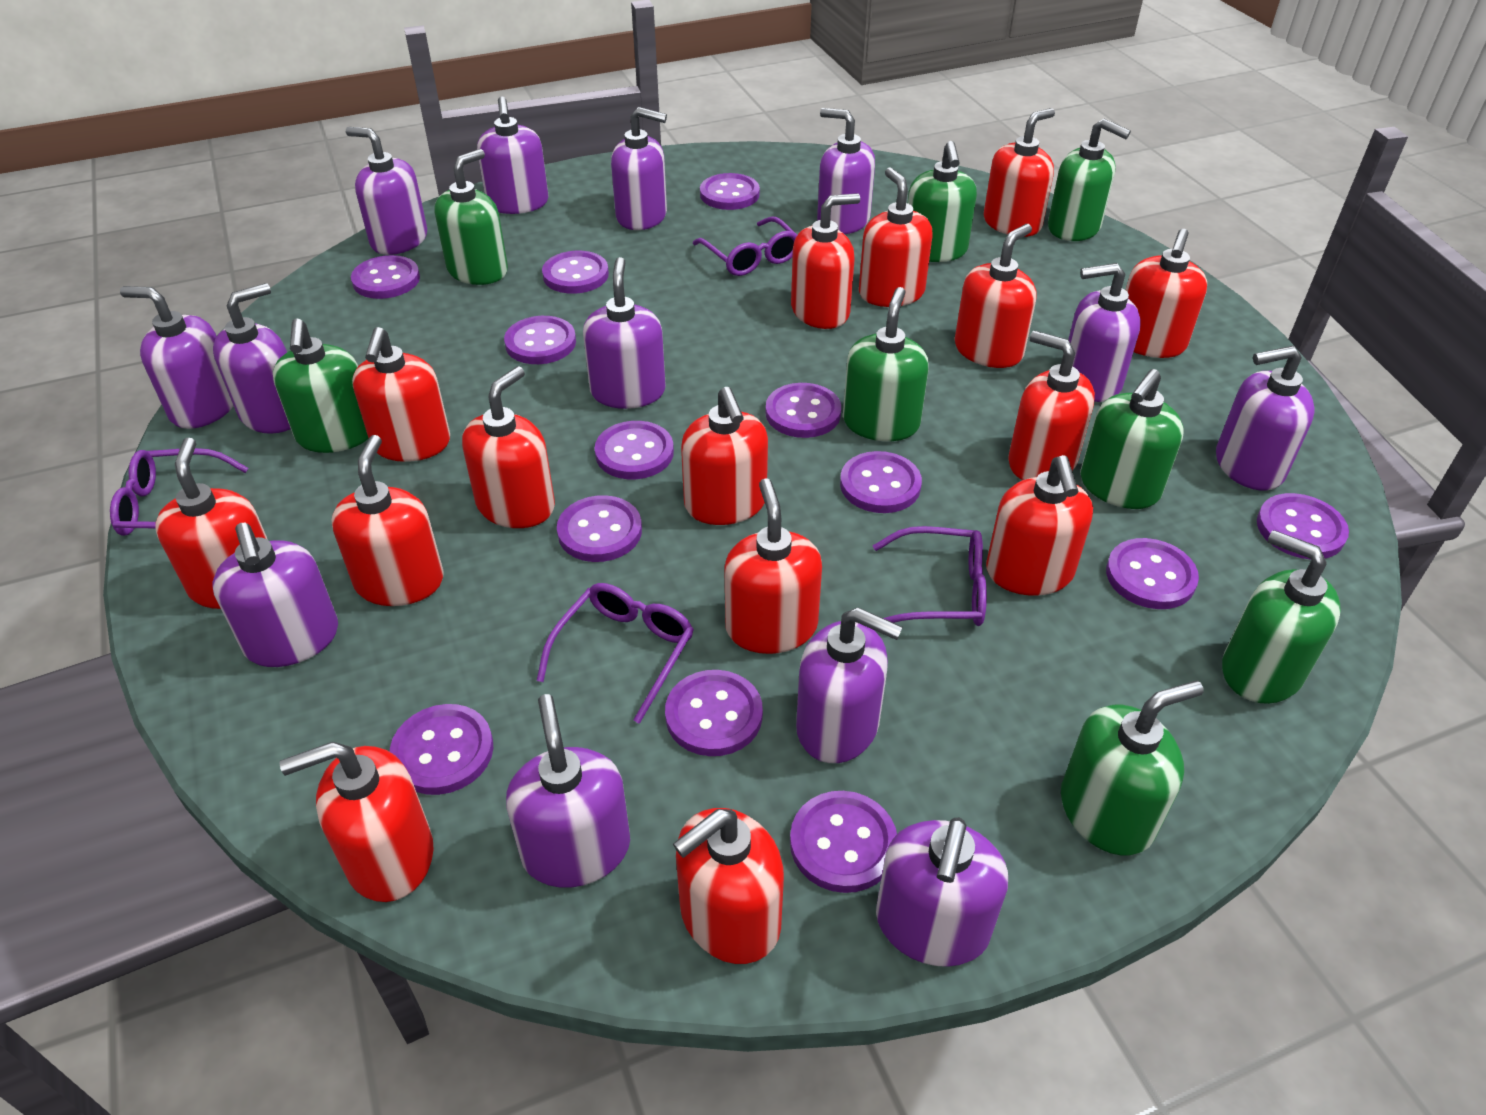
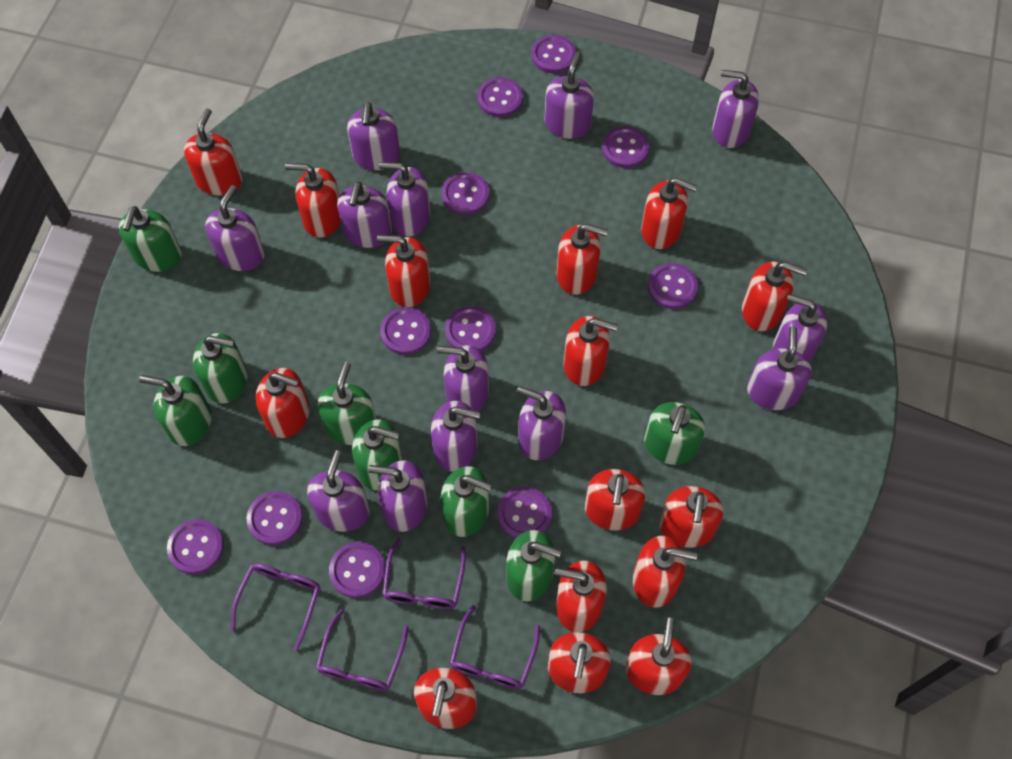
purple button: 13 -> 11

